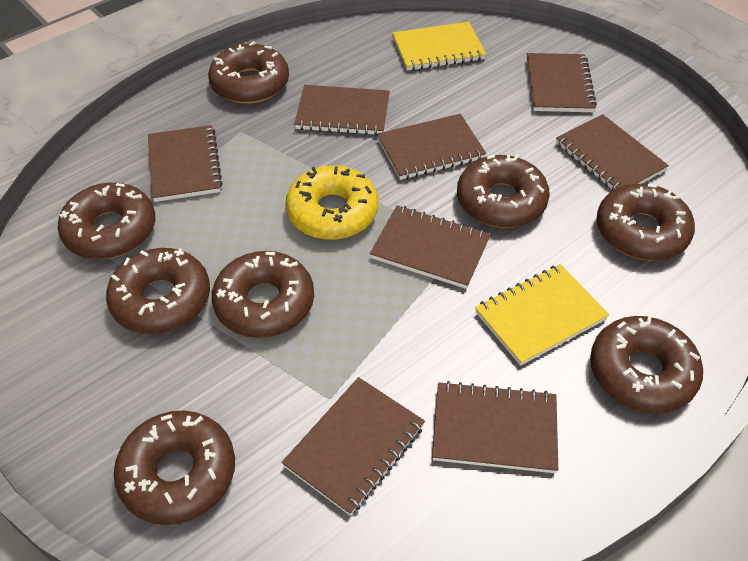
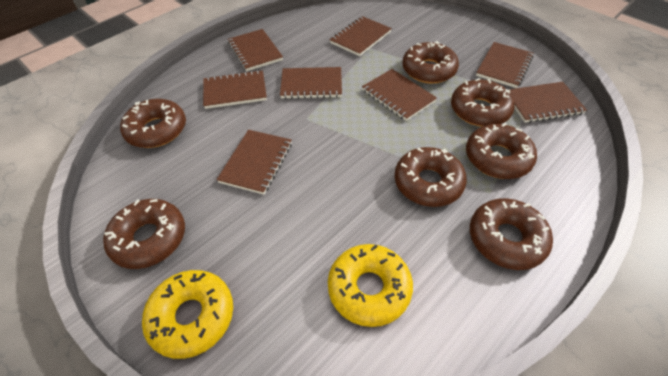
brown donut: 8 -> 7
yellow donut: 1 -> 2
yellow notebook: 2 -> 0

